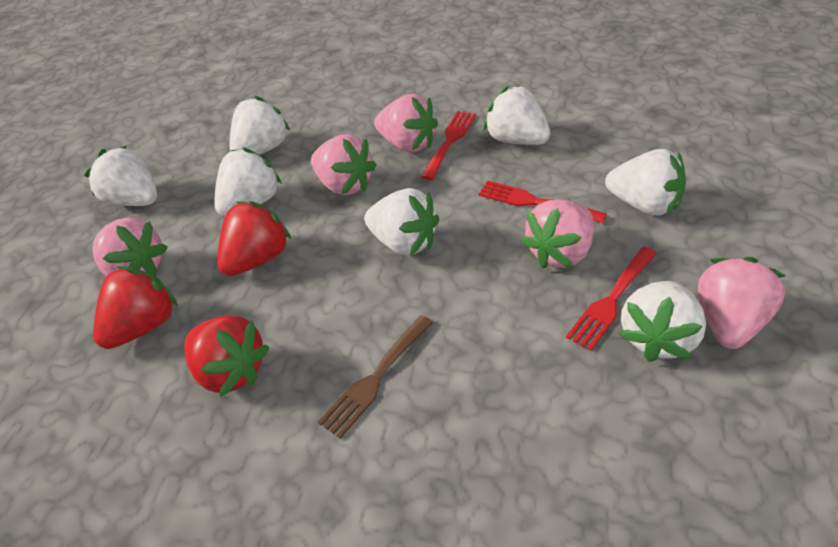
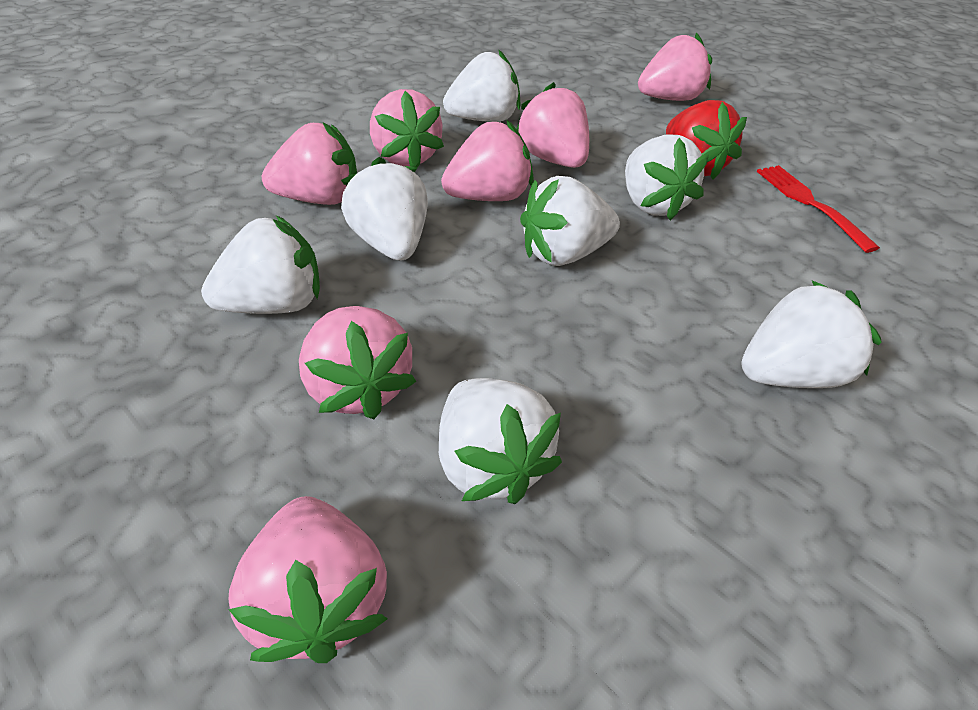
brown fork: 1 -> 0
pink strawberry: 5 -> 7
red fork: 3 -> 1
red strawberry: 3 -> 1

